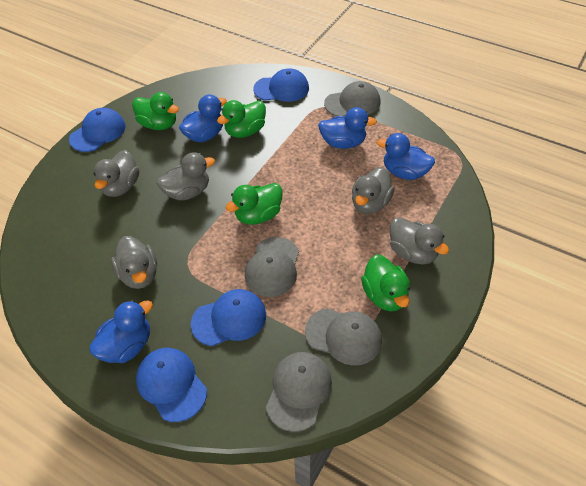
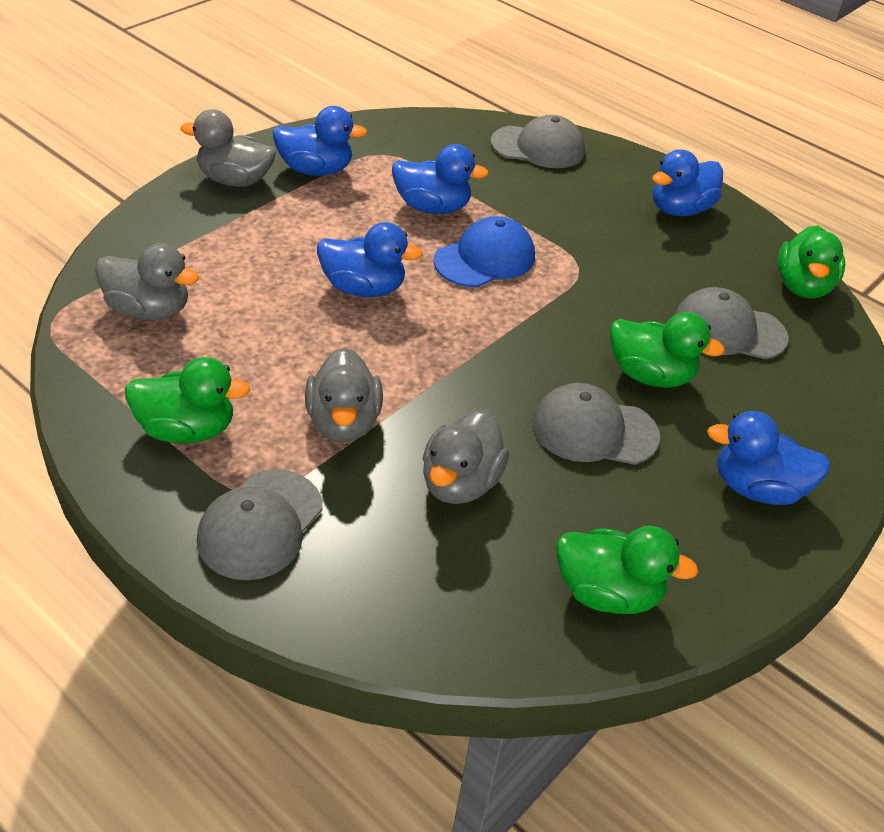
blue cap: 4 -> 1
blue duck: 4 -> 5
grey duck: 5 -> 4

